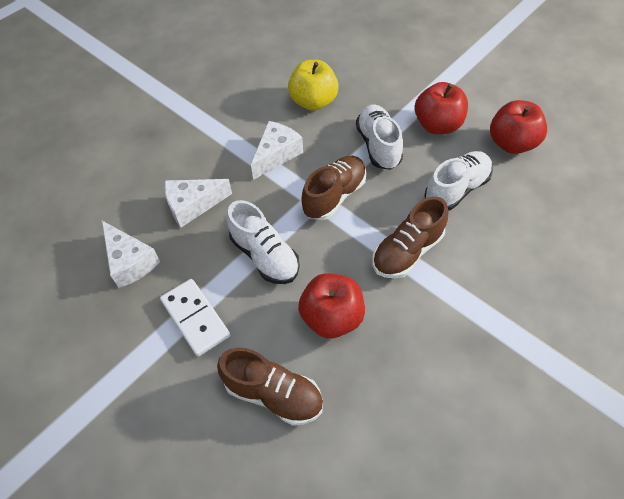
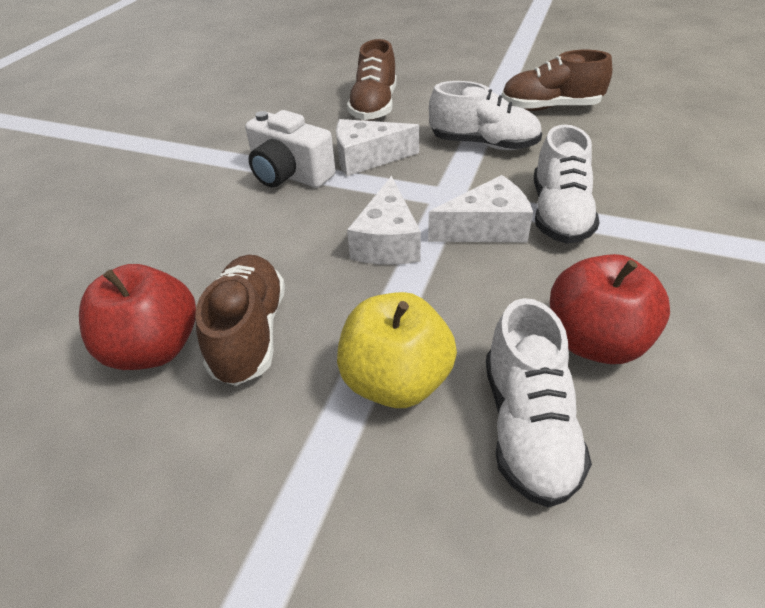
red apple: 3 -> 2
white camera: 0 -> 1
white domino: 1 -> 0

